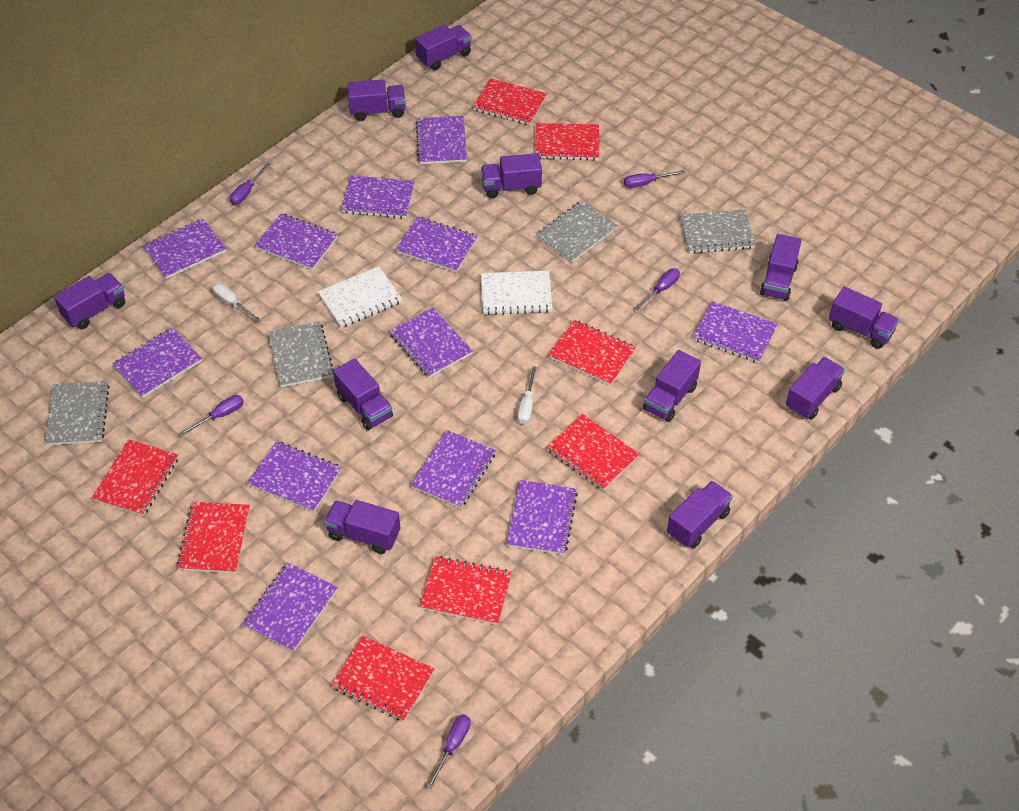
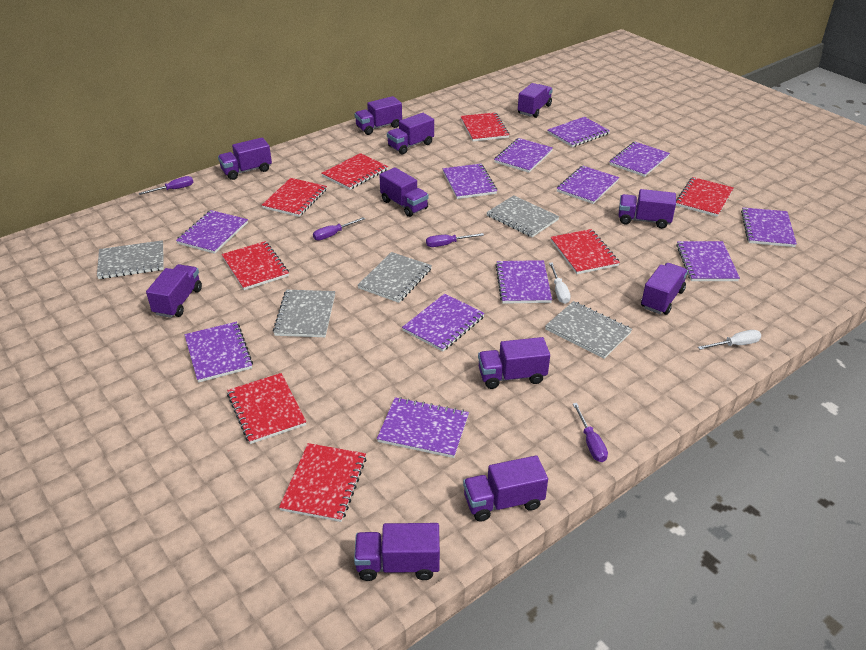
grey notebook: 4 -> 5
purple screwdriver: 5 -> 4
white notebook: 2 -> 0

